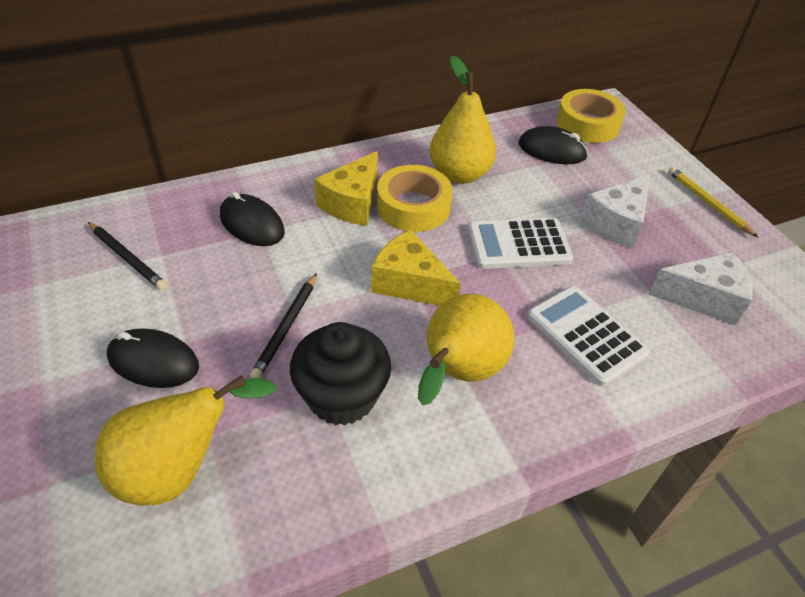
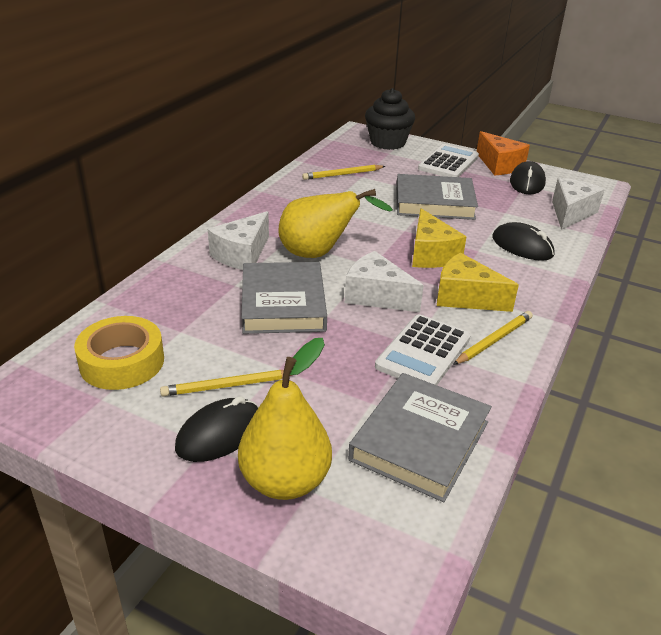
black pencil: 2 -> 0
grey book: 0 -> 3
orange cheese: 0 -> 1
white cheese: 2 -> 3
yellow pear: 3 -> 2
yellow pencil: 1 -> 3
yellow tape: 2 -> 1

